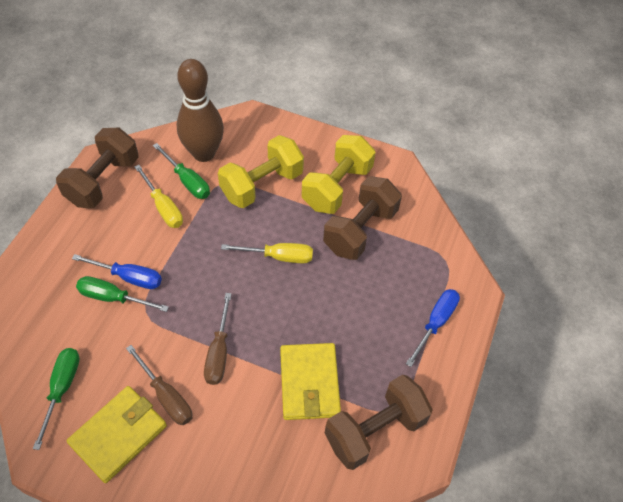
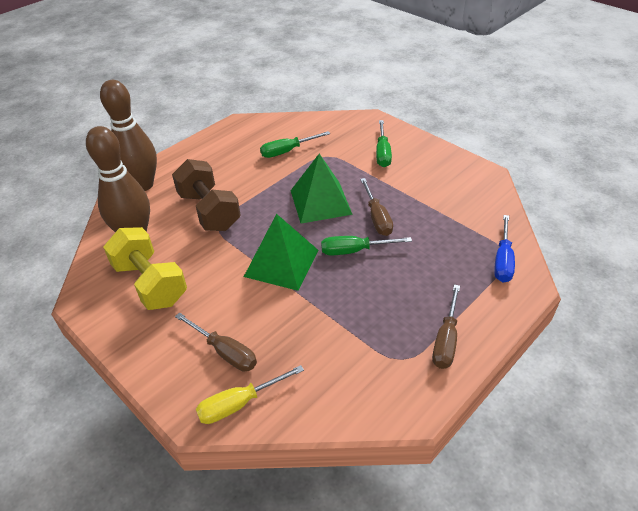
blue screwdriver: 2 -> 1
brown bowling pin: 1 -> 2
brown dumbbell: 3 -> 1
brown screwdriver: 2 -> 3
green pyramid: 0 -> 2
yellow dumbbell: 2 -> 1
yellow screwdriver: 2 -> 1
yellow wallet: 2 -> 0

